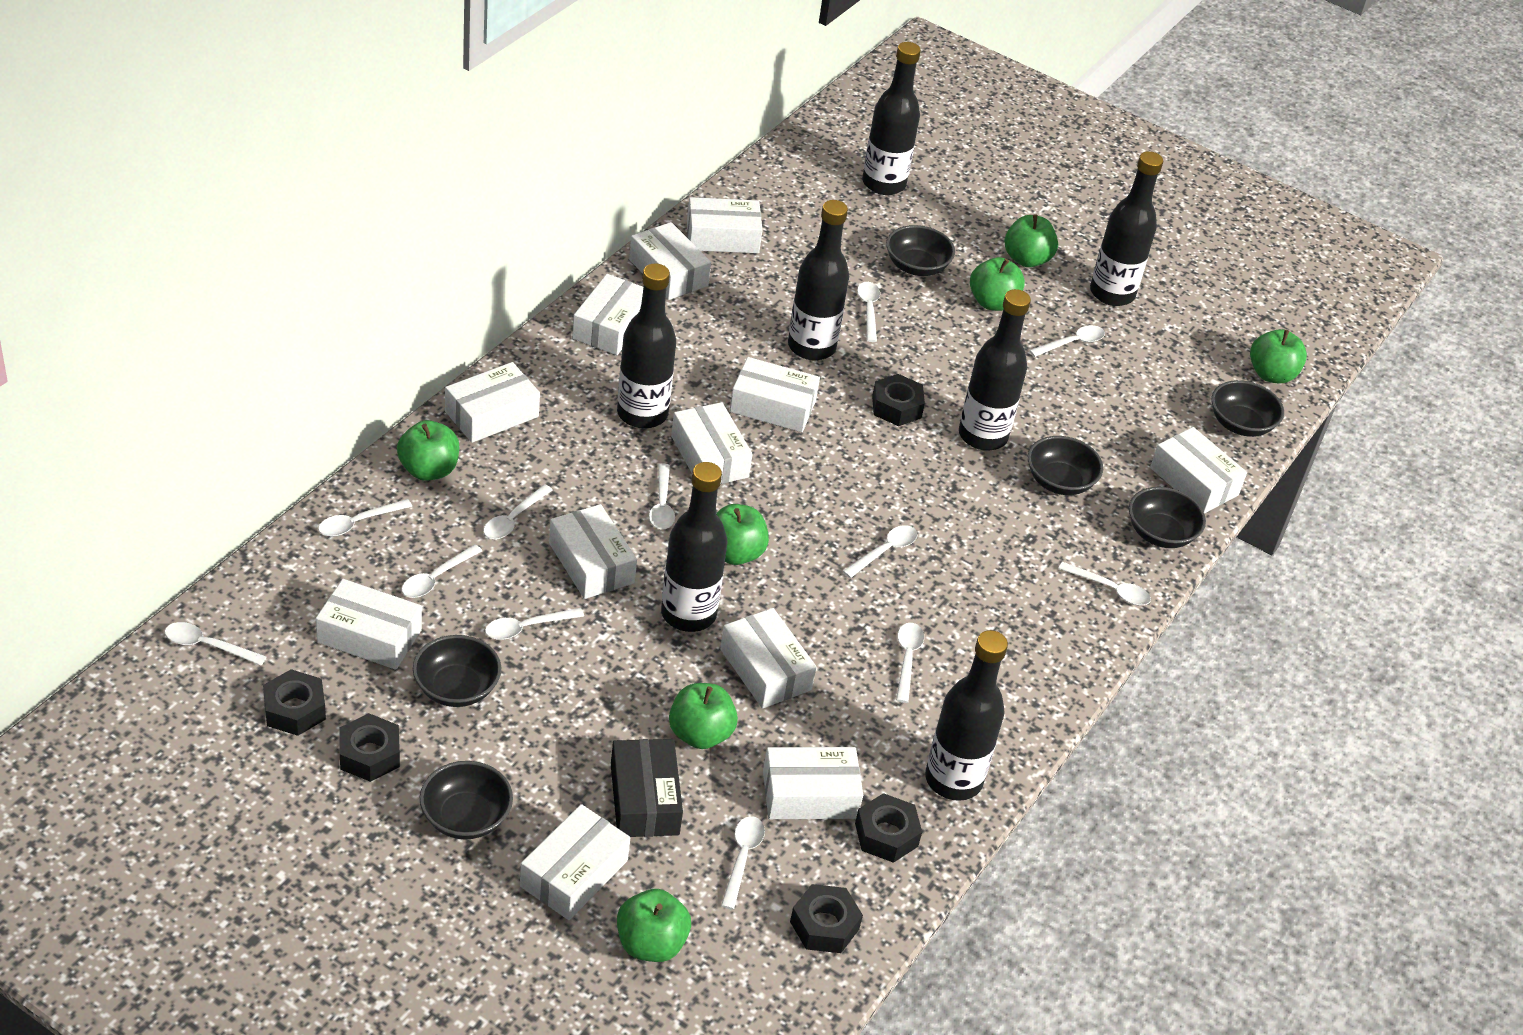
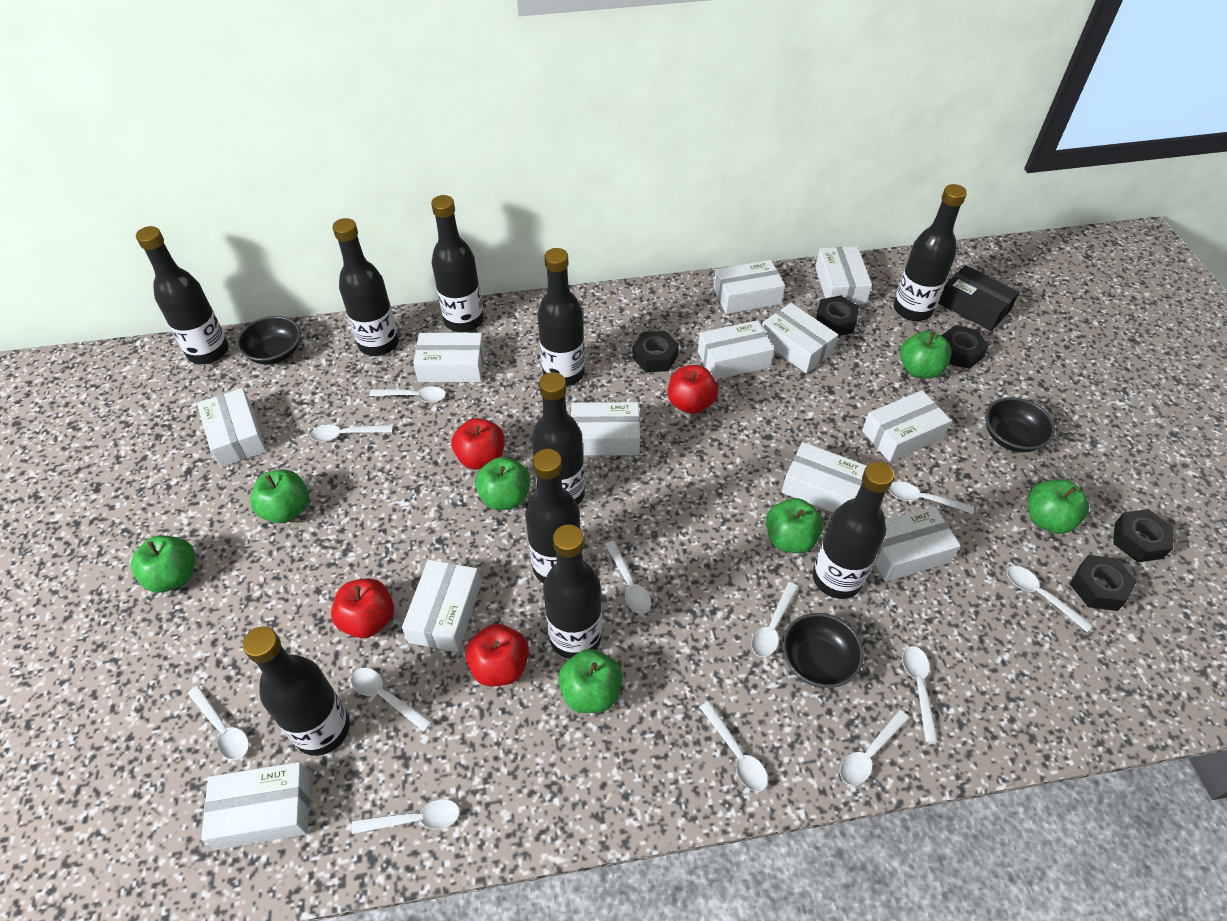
black bottle: 7 -> 10
black bowl: 6 -> 3
red apple: 0 -> 4

